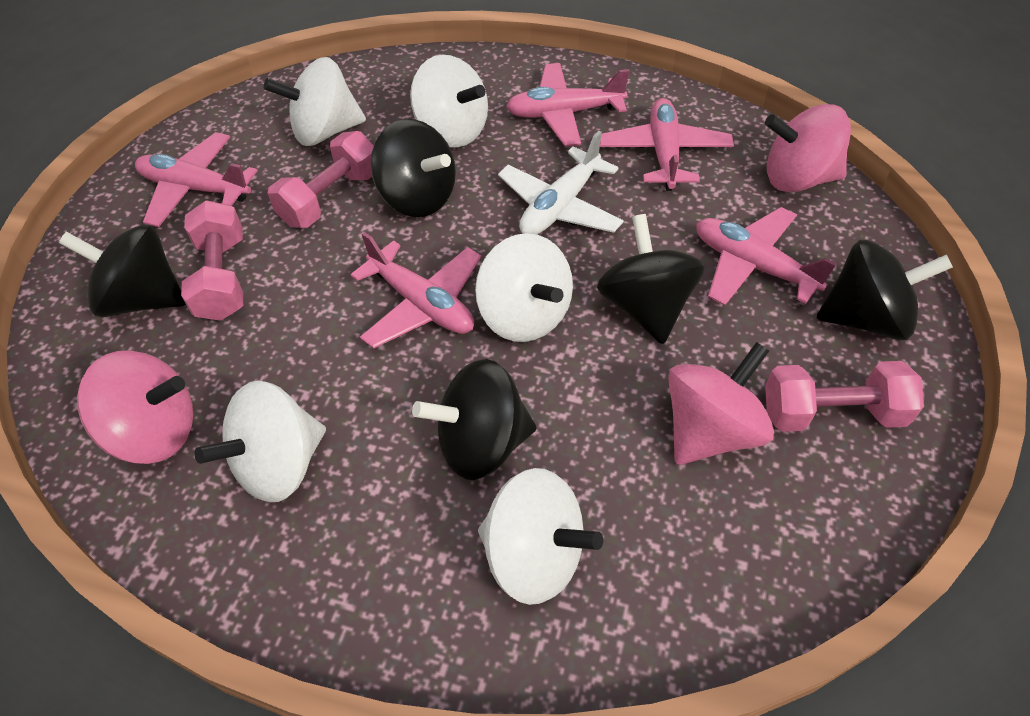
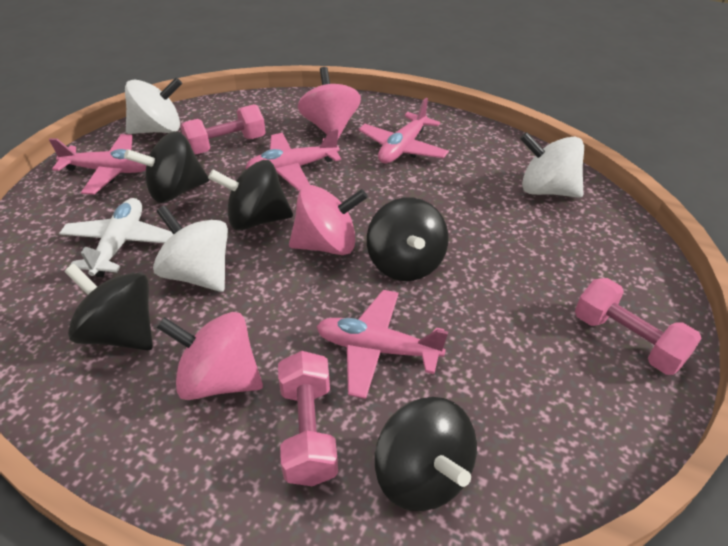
pink plane: 5 -> 4
white spinning top: 5 -> 3

